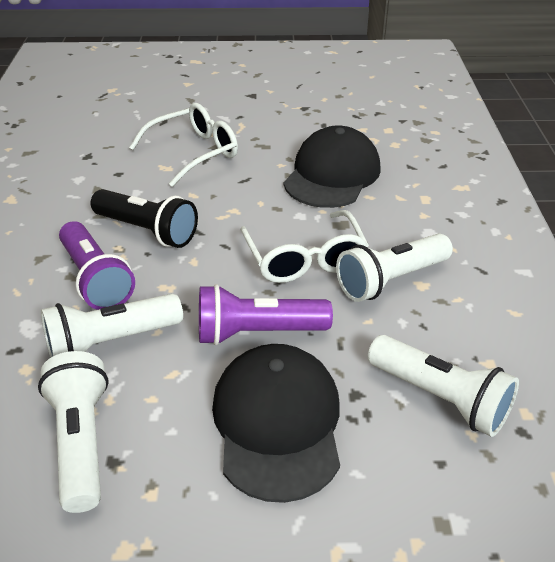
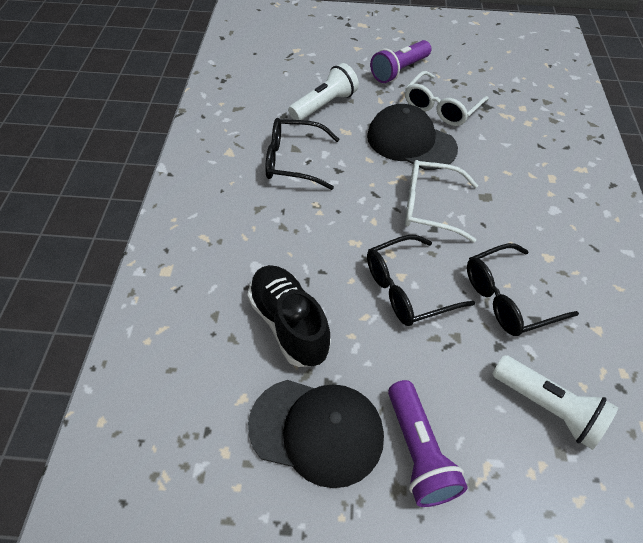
black flashlight: 1 -> 0
black glasses: 0 -> 3
black shoe: 0 -> 1
white flashlight: 4 -> 2

